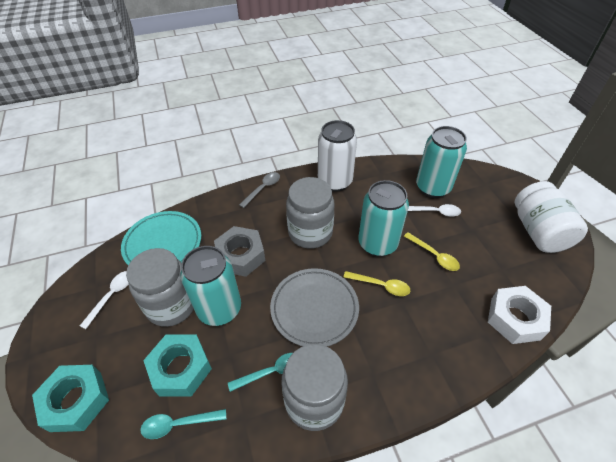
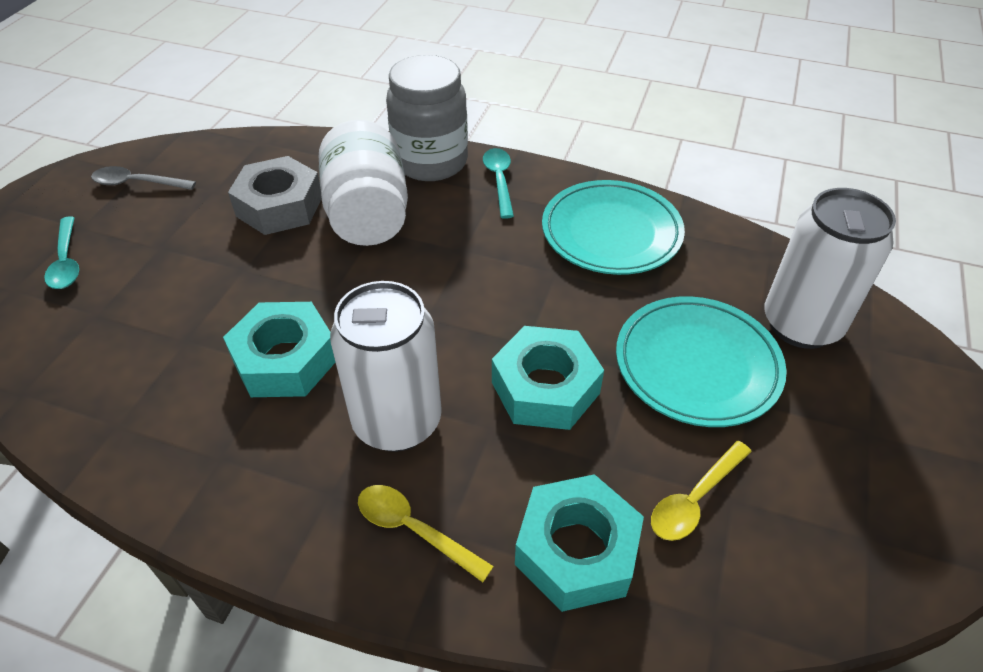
grey jar: 3 -> 1
grey plate: 1 -> 0
turquoise can: 3 -> 0
turquoise nut: 2 -> 3
turquoise plate: 1 -> 2
white can: 1 -> 2
white nut: 1 -> 0
white spoon: 2 -> 0

